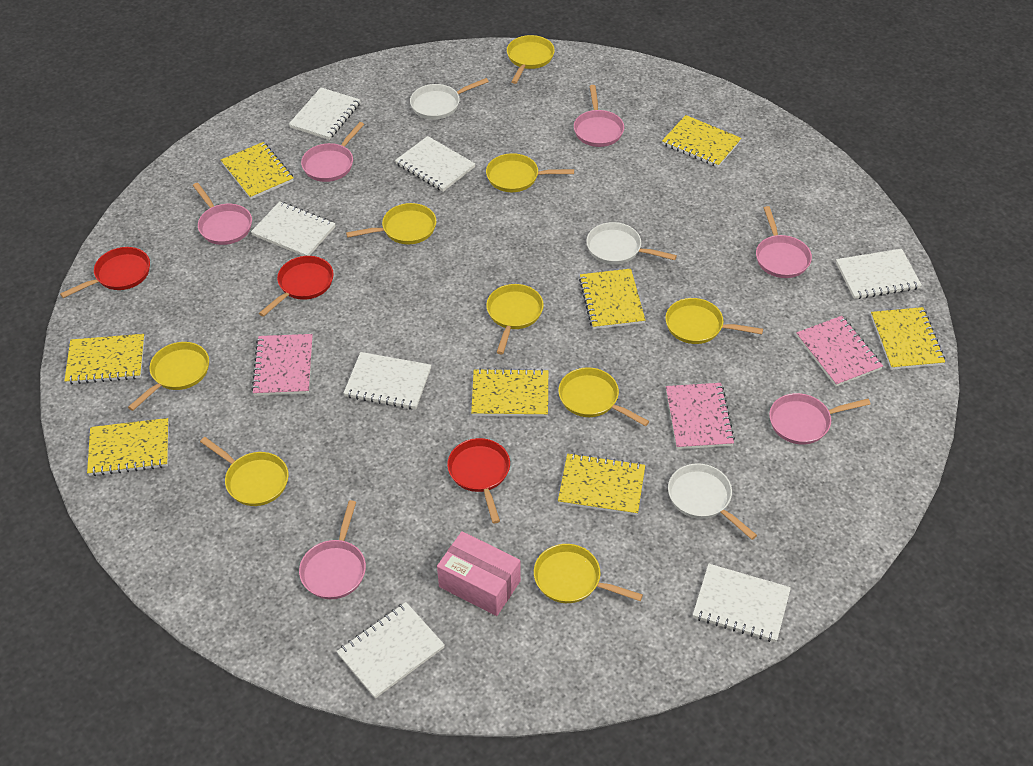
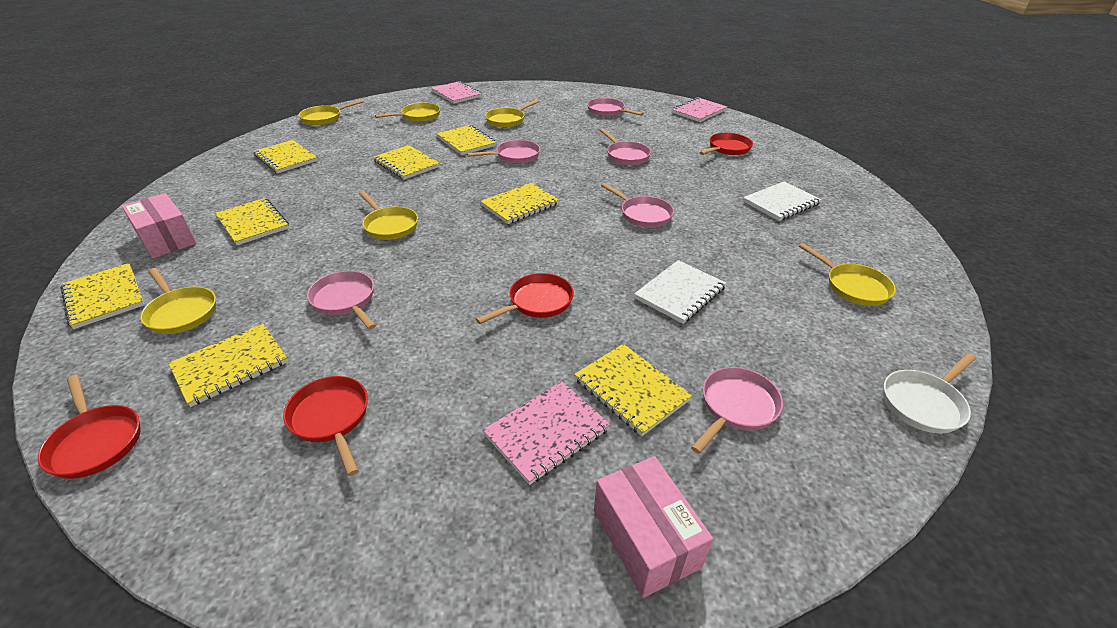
pink box: 1 -> 2
red pan: 3 -> 4
white notebook: 7 -> 2
white pan: 3 -> 1
yellow pan: 9 -> 6

